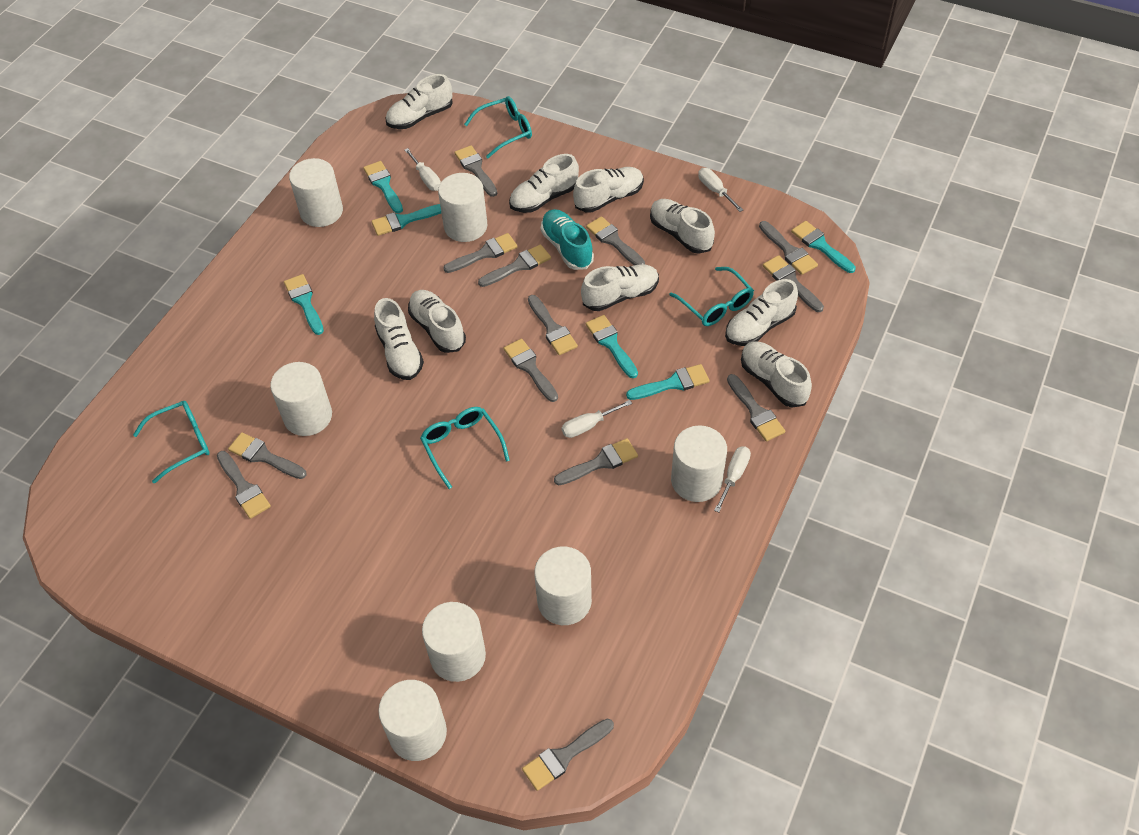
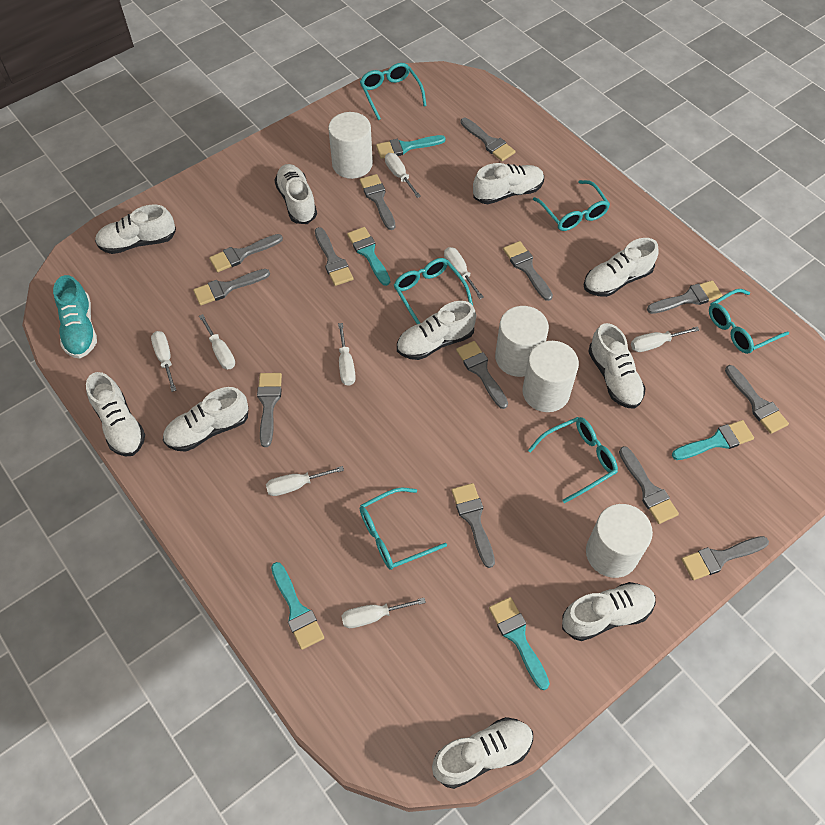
turquoise brush: 6 -> 5
turquoise glasses: 4 -> 6
white cylinder: 7 -> 4
white screwdriver: 4 -> 8
white shoe: 9 -> 10

